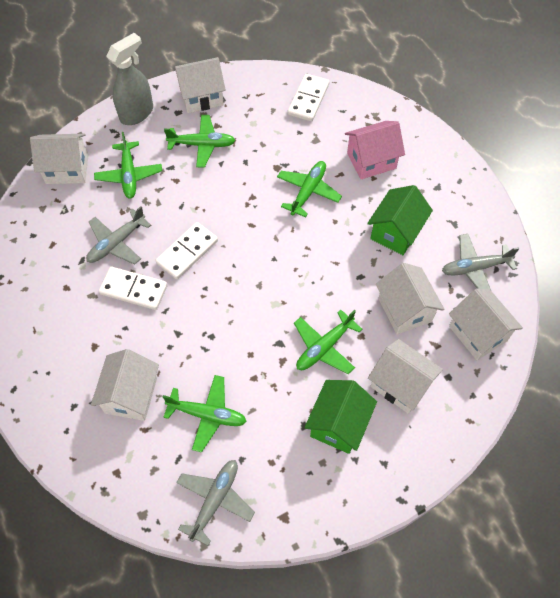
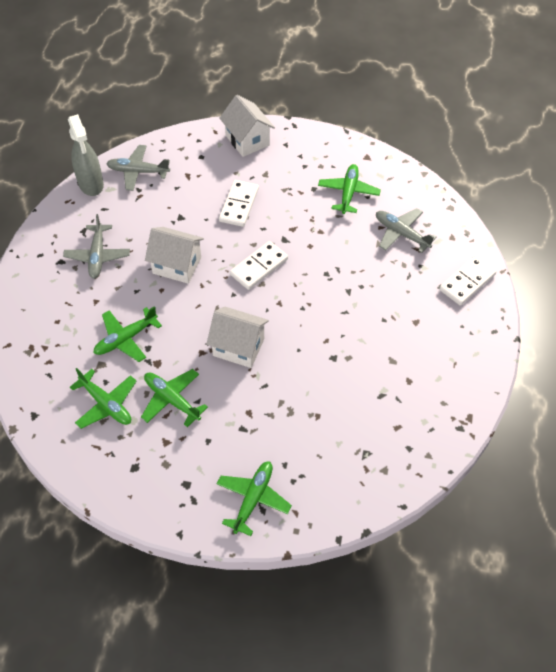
green house: 2 -> 0
pink house: 1 -> 0
white house: 6 -> 3

